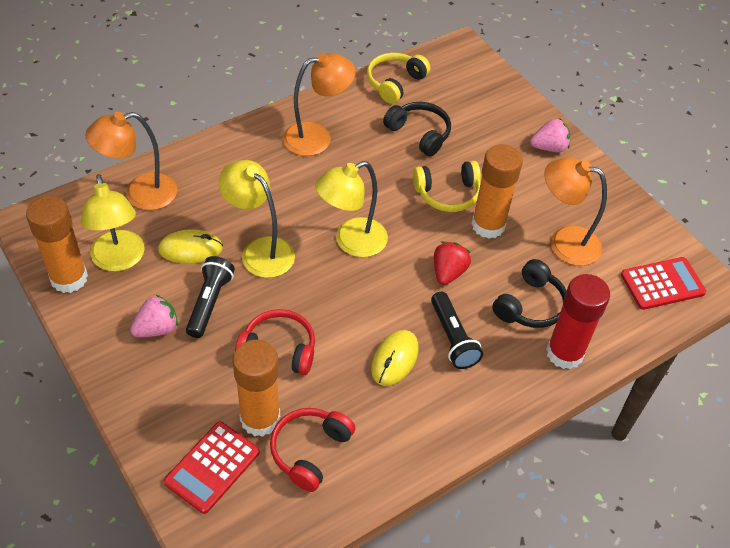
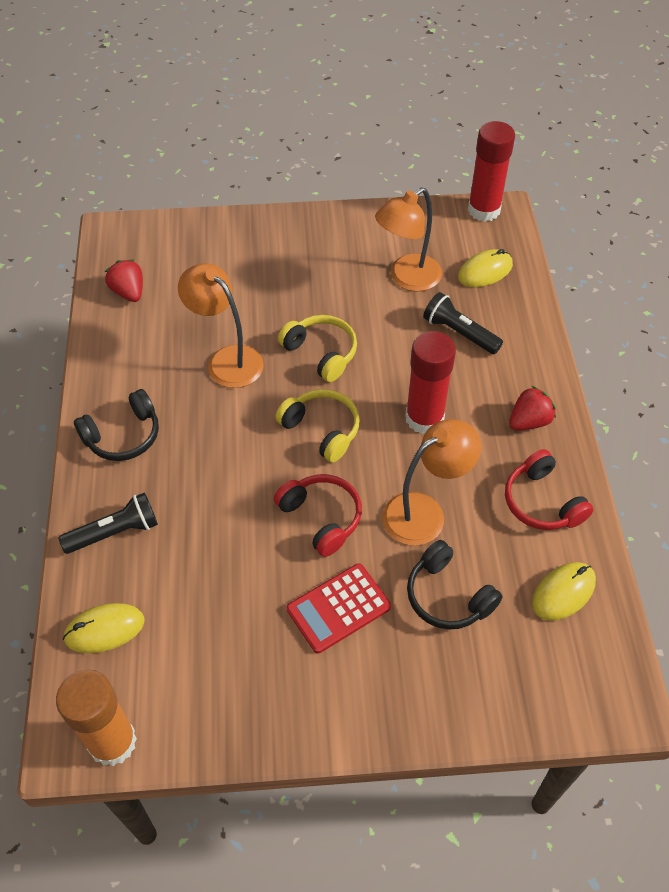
orange glue stick: 3 -> 1
pink strawberry: 2 -> 0
red calculator: 2 -> 1
red glue stick: 1 -> 2
red strawberry: 1 -> 2
yellow lamp: 3 -> 0
yellow mouse: 2 -> 3

